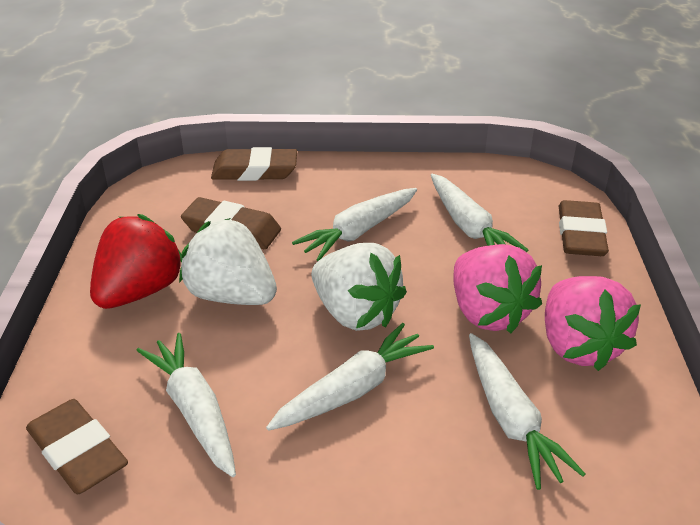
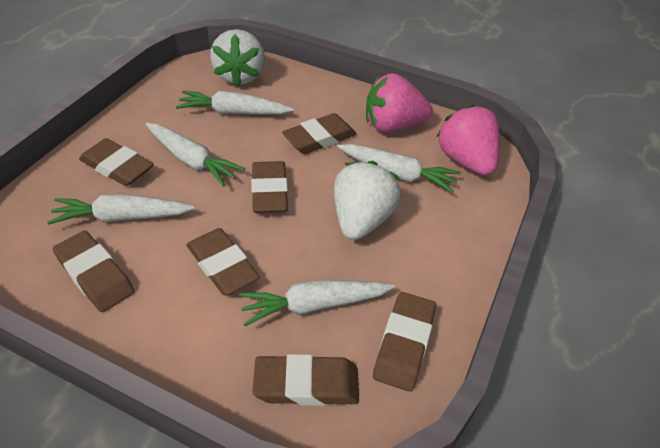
brown eraser: 4 -> 7
red strawberry: 1 -> 0

